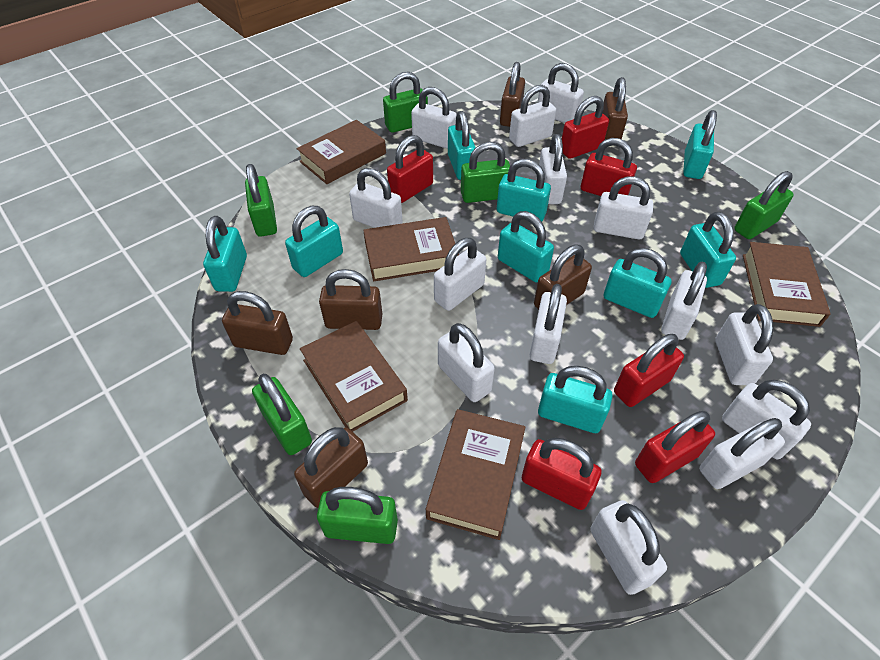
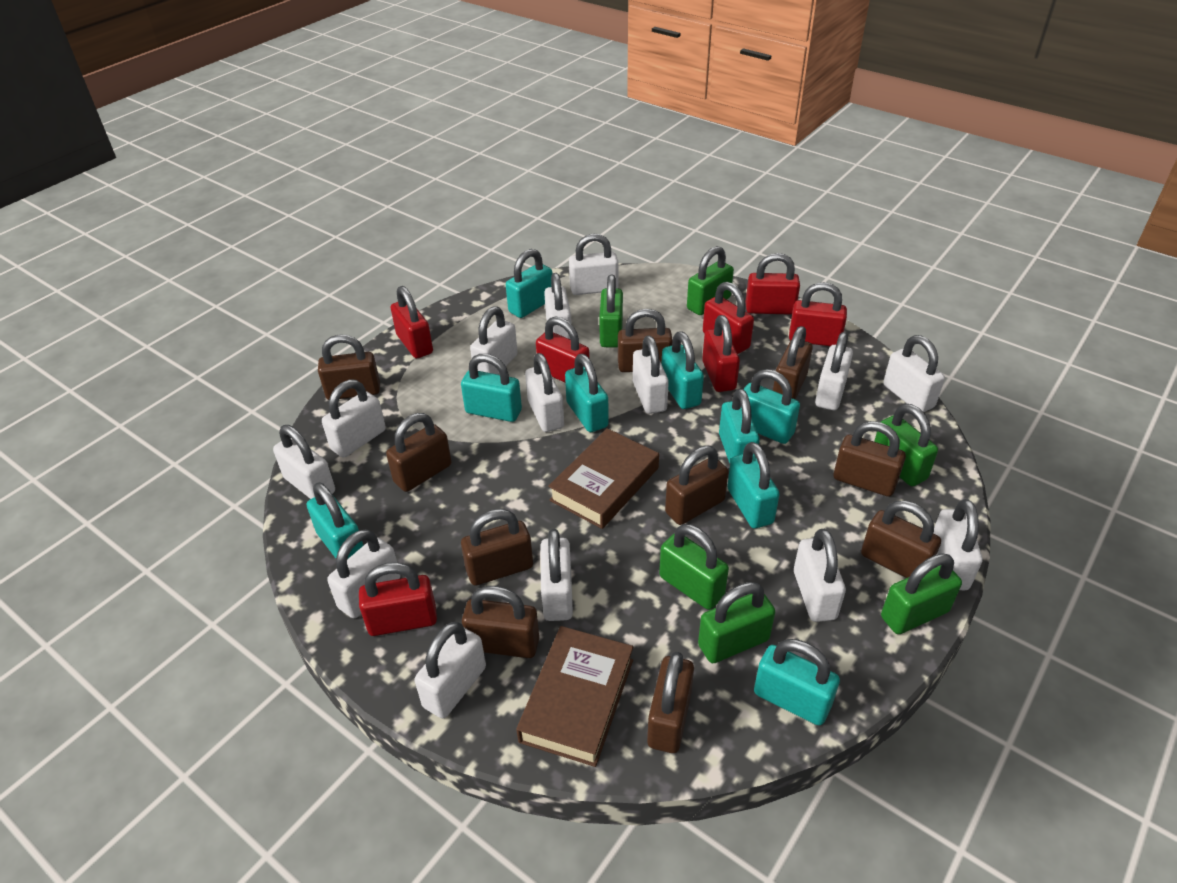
brown book: 5 -> 2
brown padlock: 6 -> 10
red padlock: 6 -> 7

